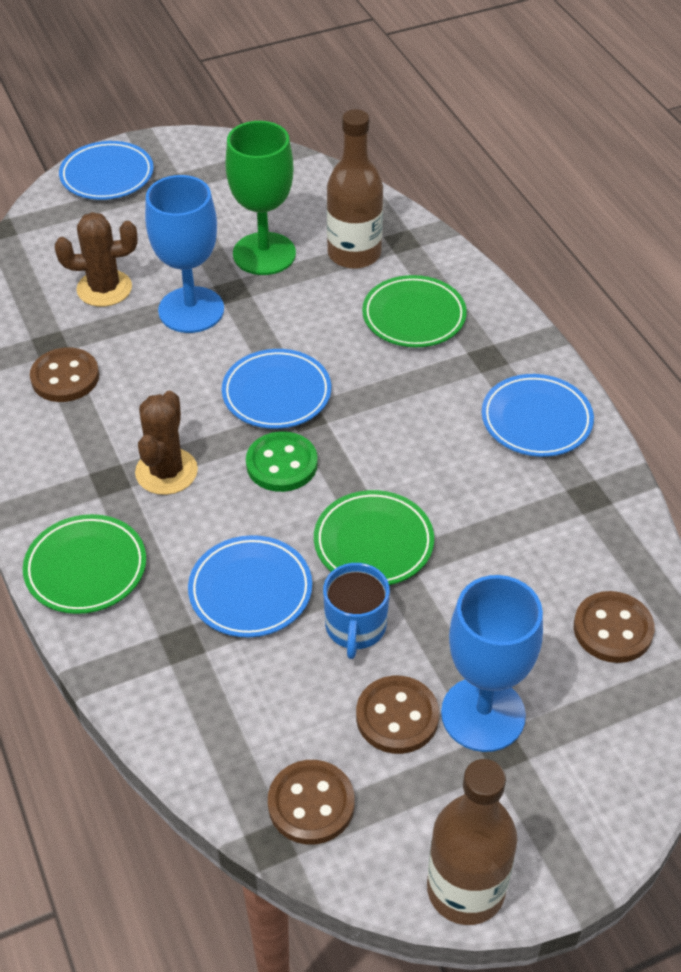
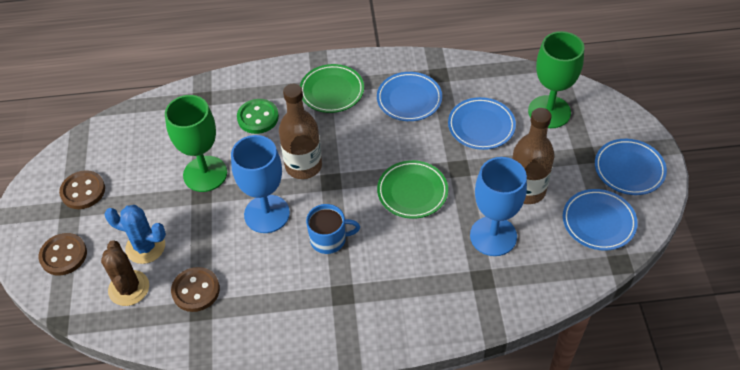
blue cactus: 0 -> 1
brown button: 4 -> 3
brown cactus: 2 -> 1
green goblet: 1 -> 2
green plate: 3 -> 2

